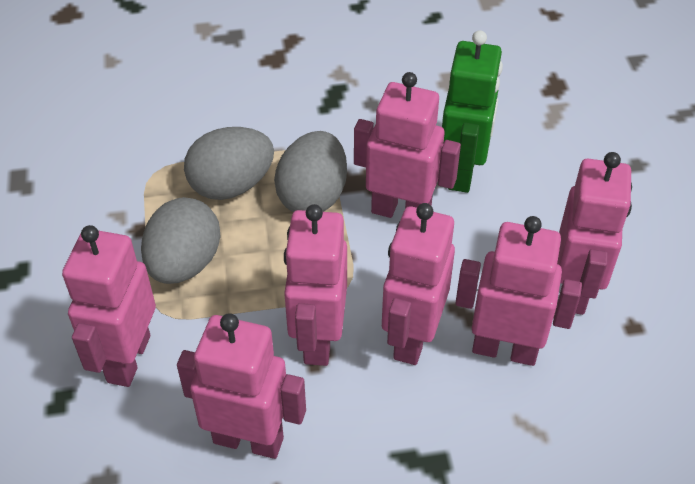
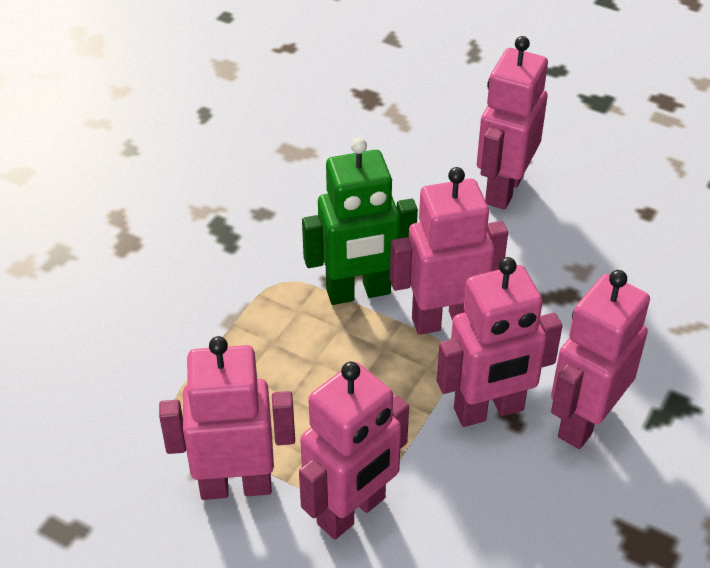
grey egg: 3 -> 0
pink robot: 7 -> 6

